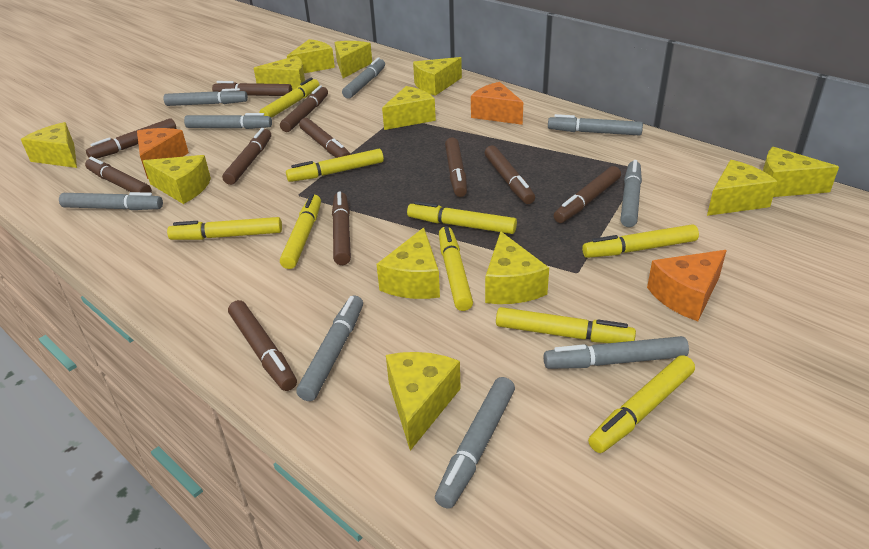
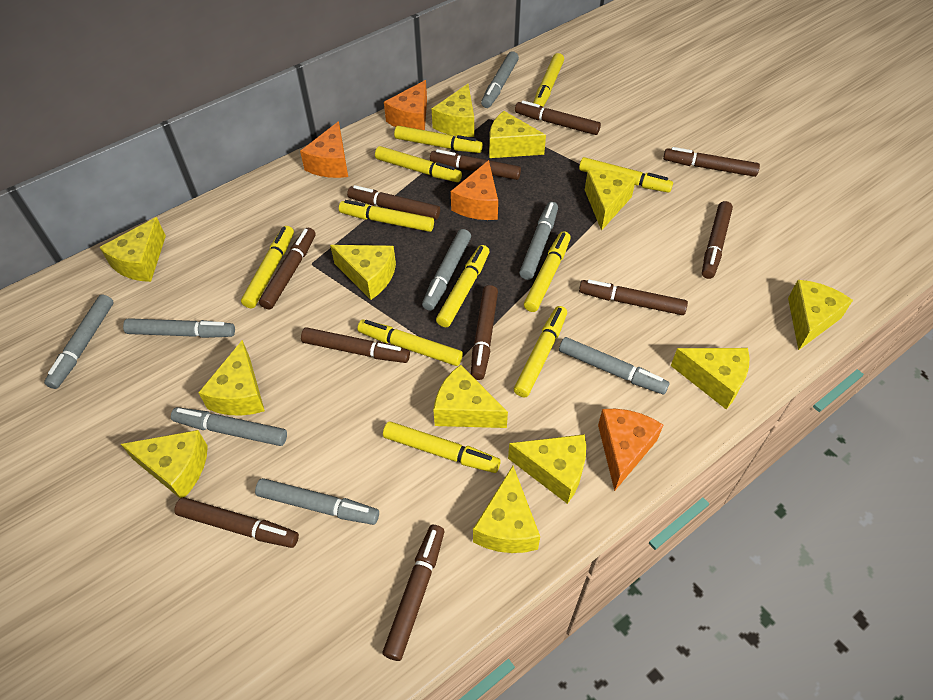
grey marker: 9 -> 8
orange cheese: 3 -> 4
yellow marker: 9 -> 11

